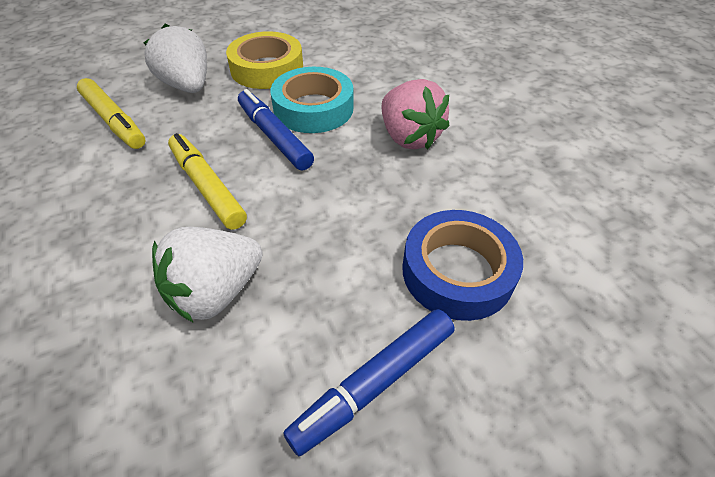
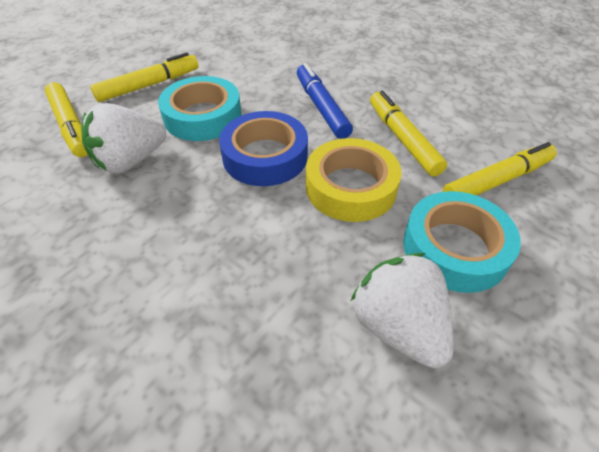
blue marker: 2 -> 1
pink strawberry: 1 -> 0
turquoise tape: 1 -> 2
yellow marker: 2 -> 4

